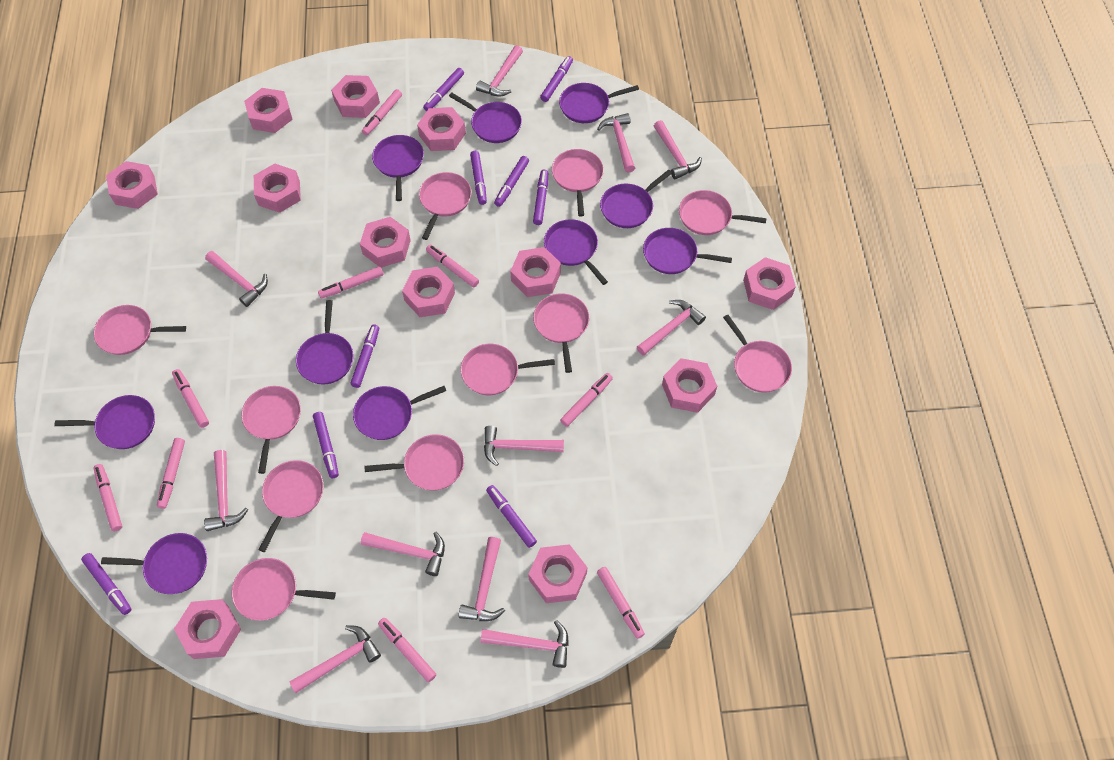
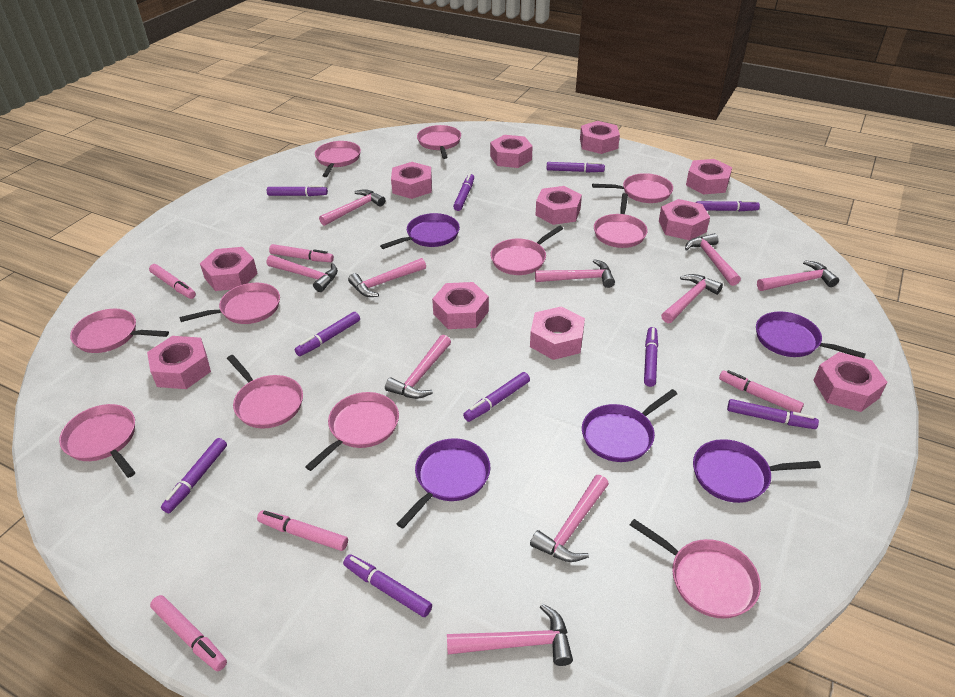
pink hammer: 11 -> 10
pink marker: 9 -> 5
pink nut: 12 -> 11
purple marker: 9 -> 10
purple pan: 10 -> 5

